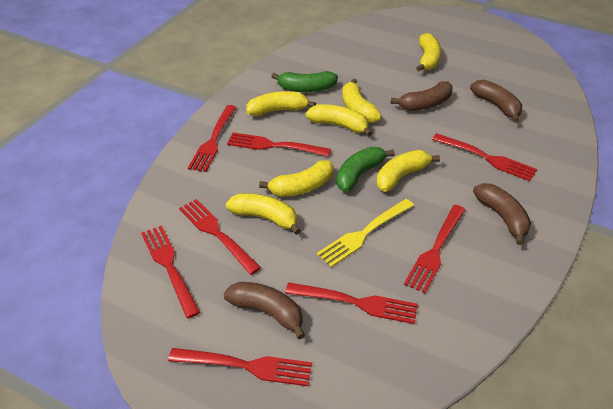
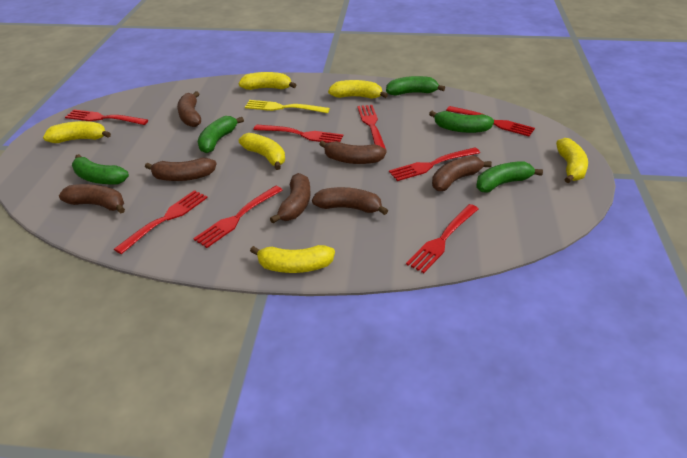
brown banana: 4 -> 7
green banana: 2 -> 5
yellow banana: 7 -> 6

